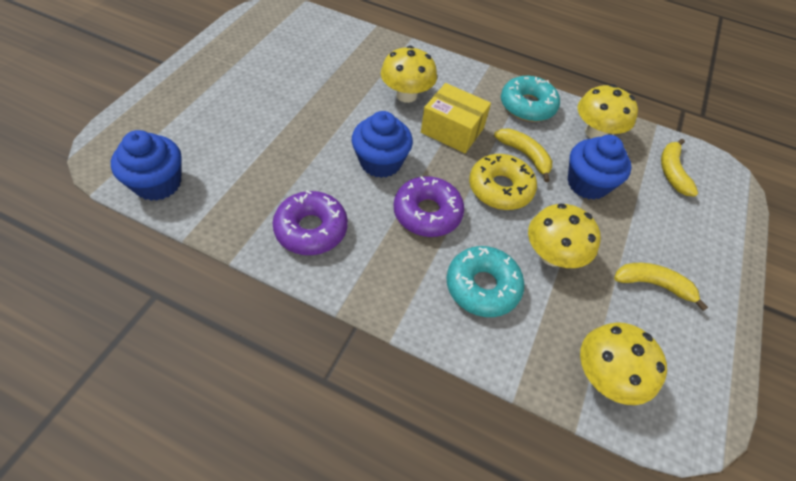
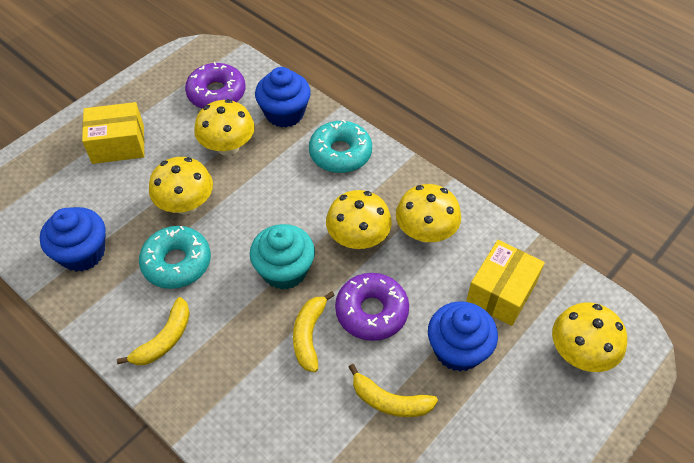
turquoise cupcake: 0 -> 1
yellow box: 1 -> 2
yellow donut: 1 -> 0
yellow mushroom: 4 -> 5

